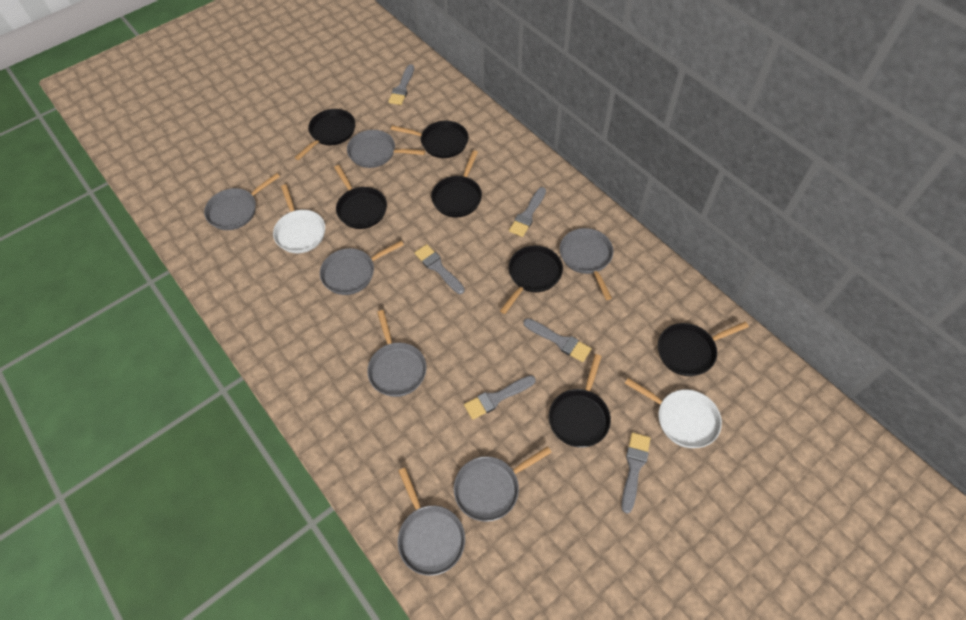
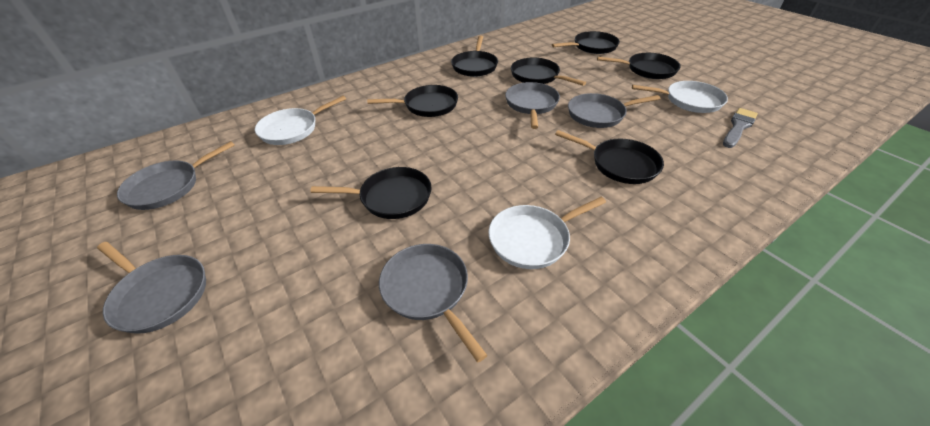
grey brush: 6 -> 1
grey pan: 7 -> 5
white pan: 2 -> 3

